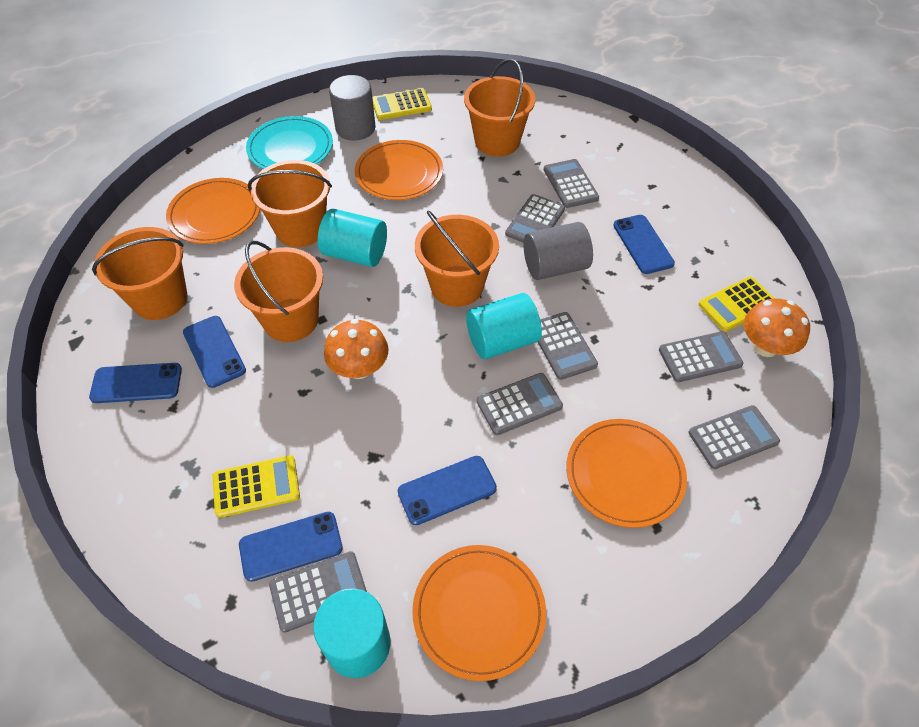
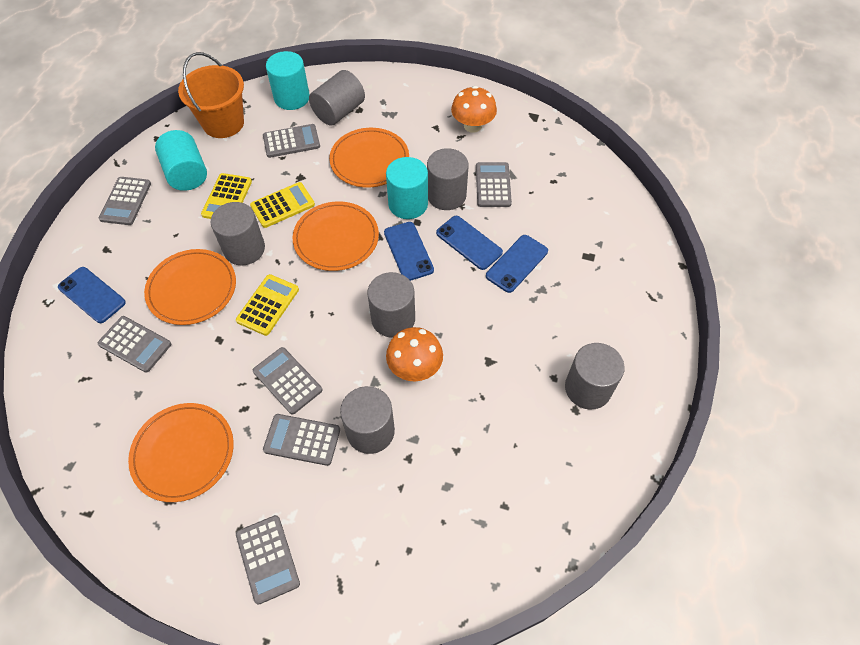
blue phone: 5 -> 4
grey cylinder: 2 -> 6
orange bucket: 5 -> 1
turquoise plate: 1 -> 0

